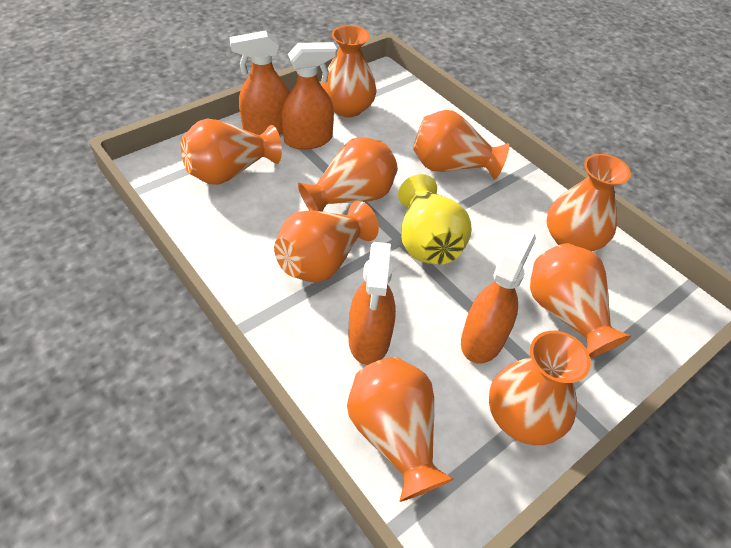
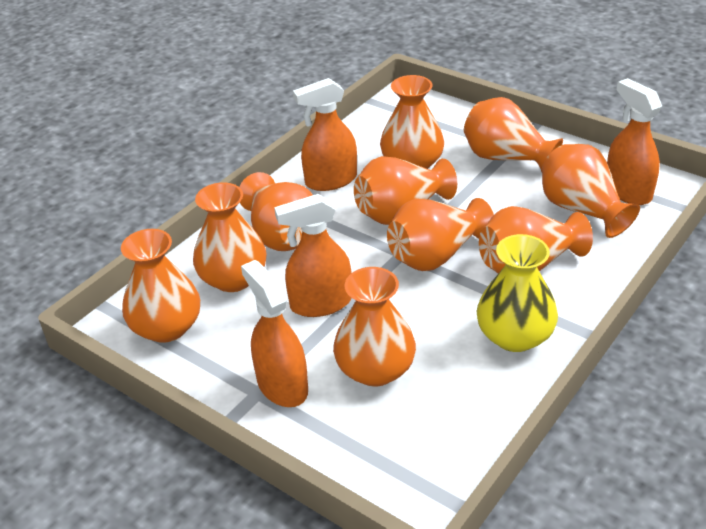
orange vase: 9 -> 10

